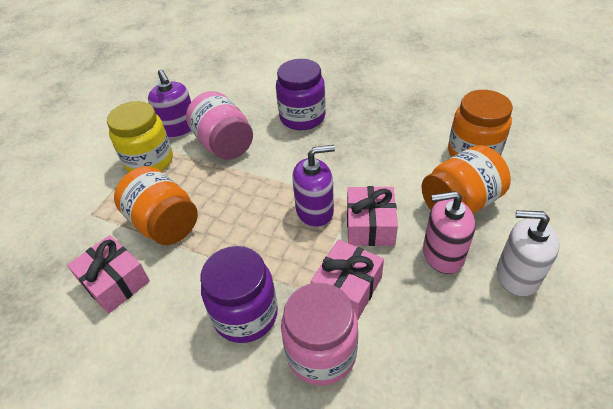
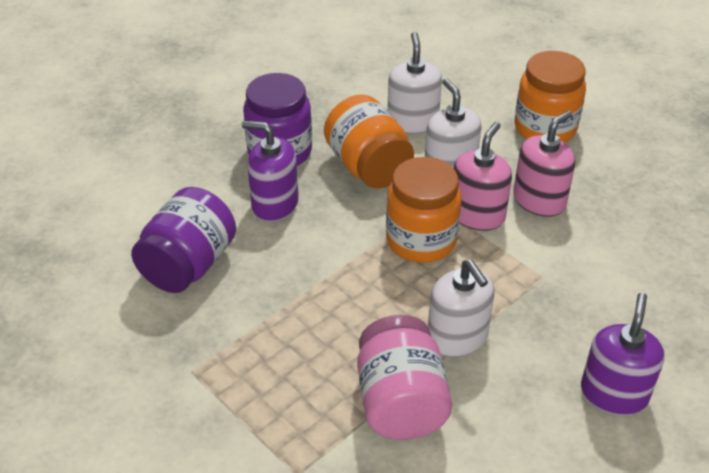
pink gift: 3 -> 0
pink jar: 2 -> 1
pink soap dispenser: 1 -> 2
white soap dispenser: 1 -> 3
yellow jar: 1 -> 0

